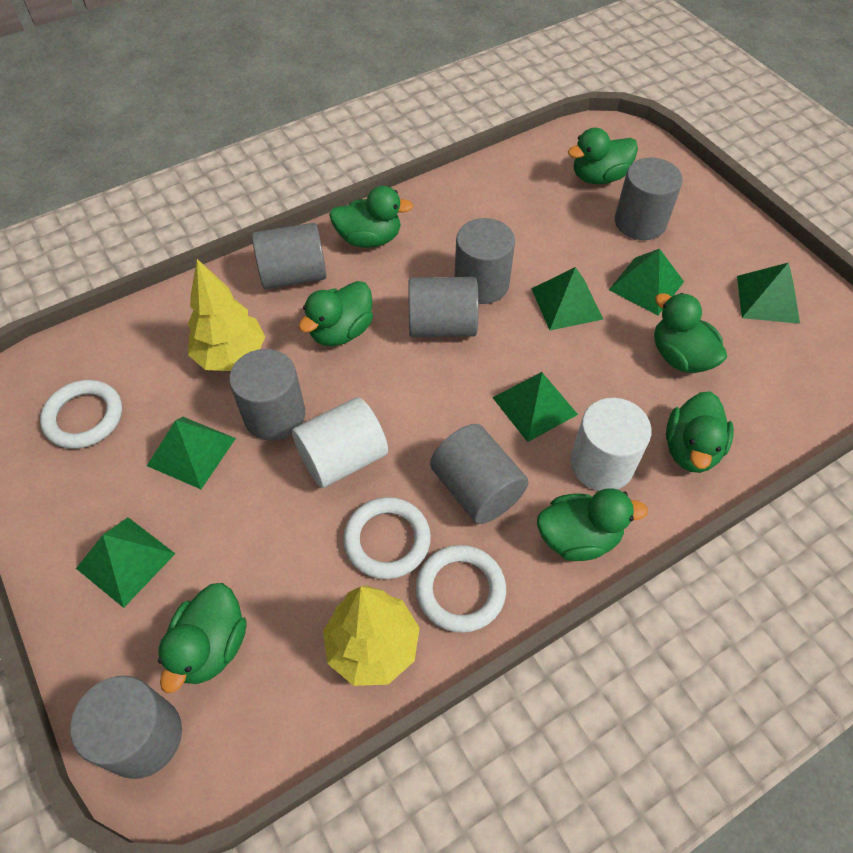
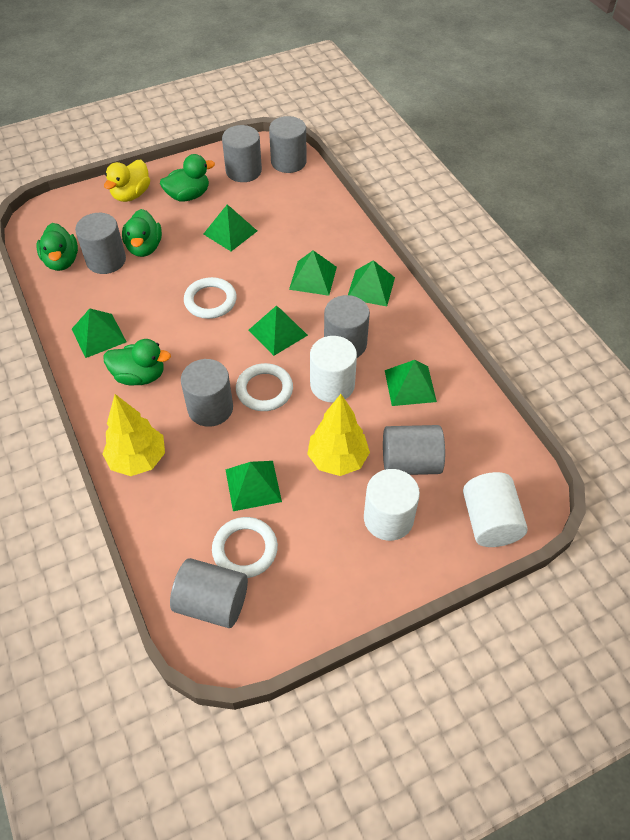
green duck: 7 -> 4
green pyramid: 6 -> 7
white cylinder: 2 -> 3
yellow duck: 0 -> 1

